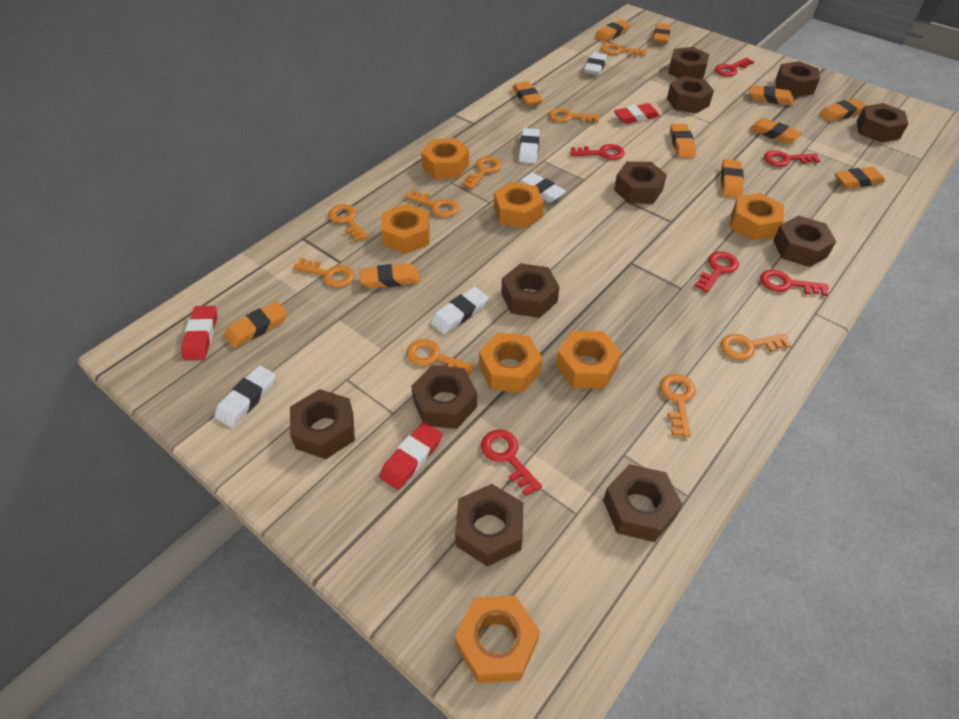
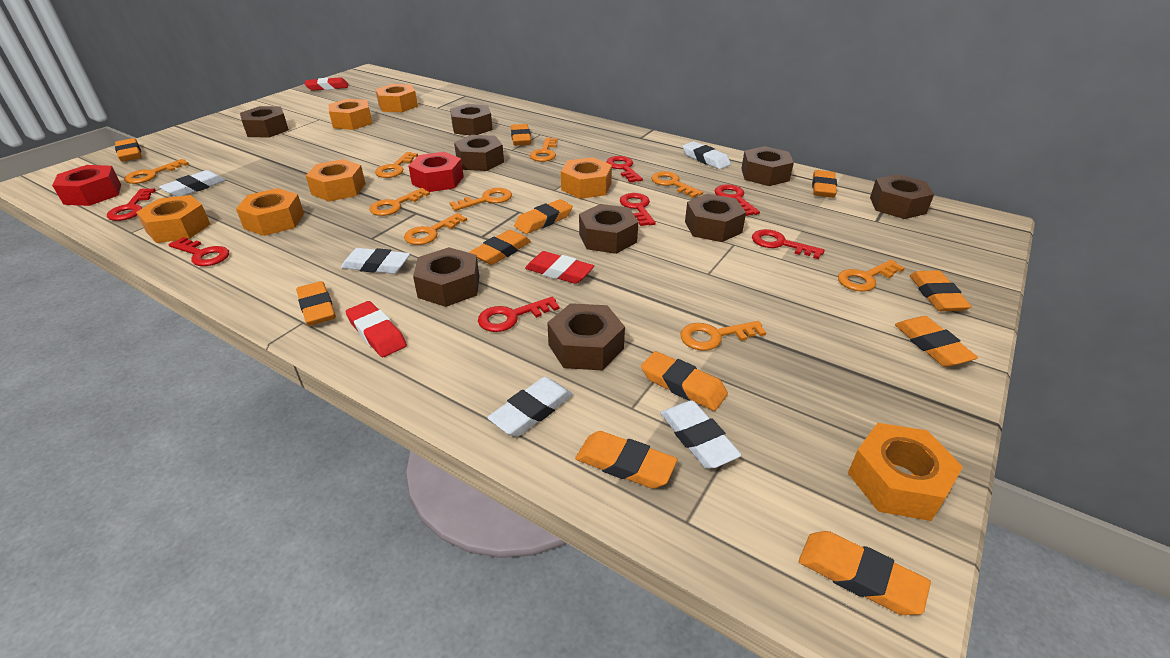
brown nut: 11 -> 9
red key: 6 -> 7
red nut: 0 -> 2

